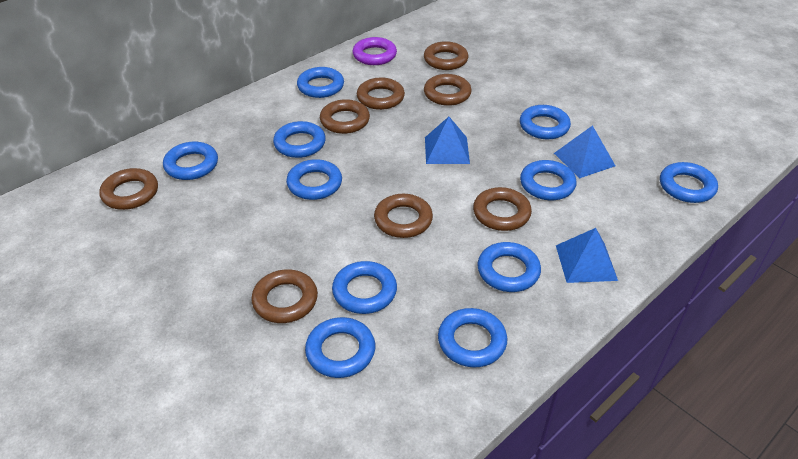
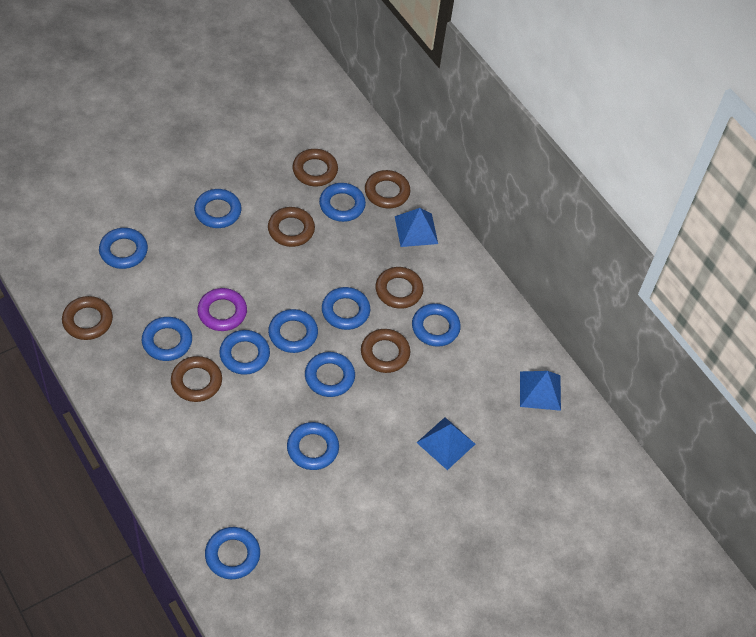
brown ring: 8 -> 7

